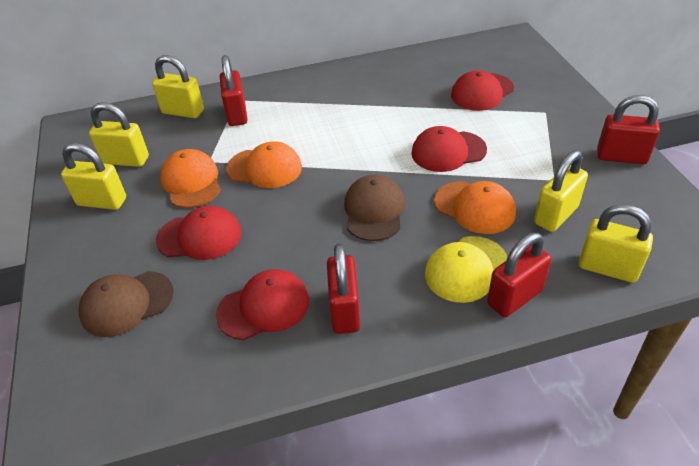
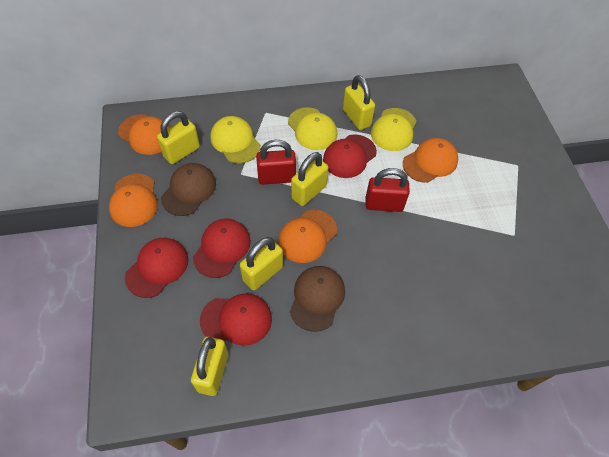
orange cap: 3 -> 4
red padlock: 4 -> 2
yellow cap: 1 -> 3

